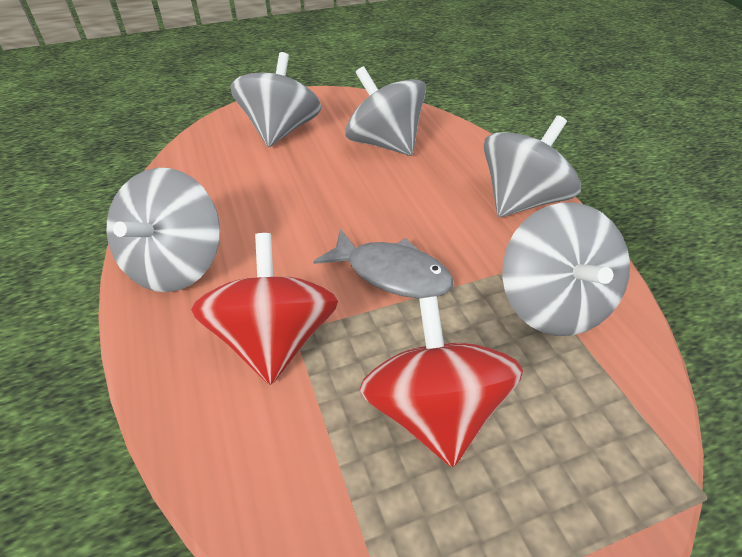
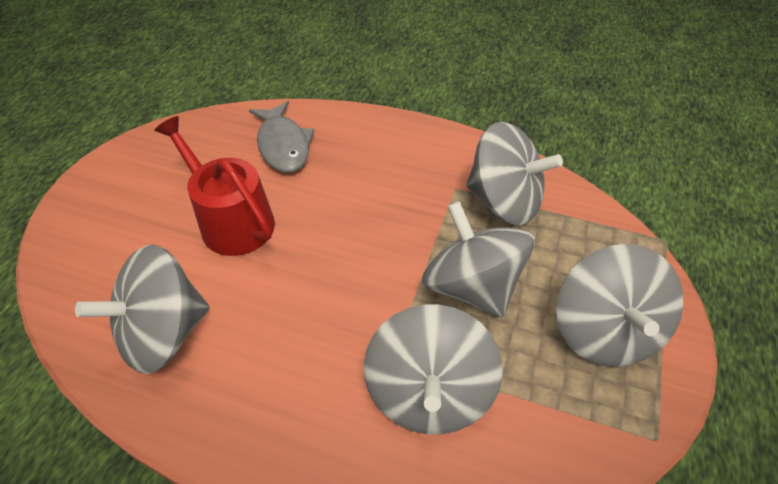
red spinning top: 2 -> 0
red watering can: 0 -> 1

